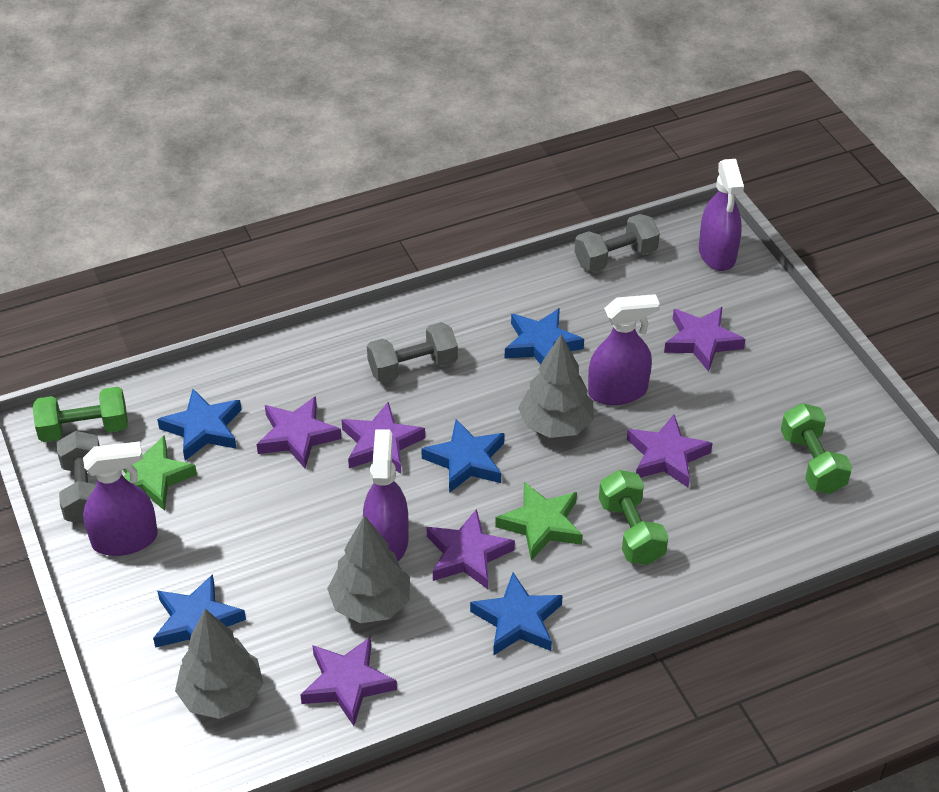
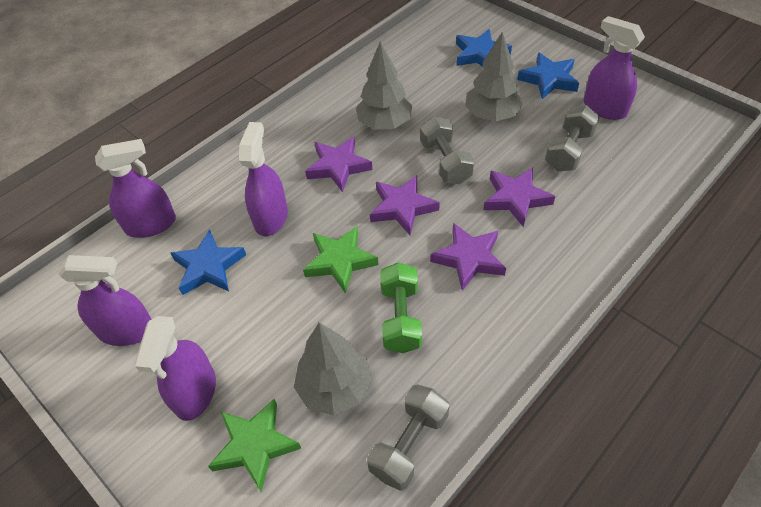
blue star: 5 -> 3
green dumbbell: 3 -> 1
purple spray bottle: 4 -> 5
purple star: 6 -> 4

